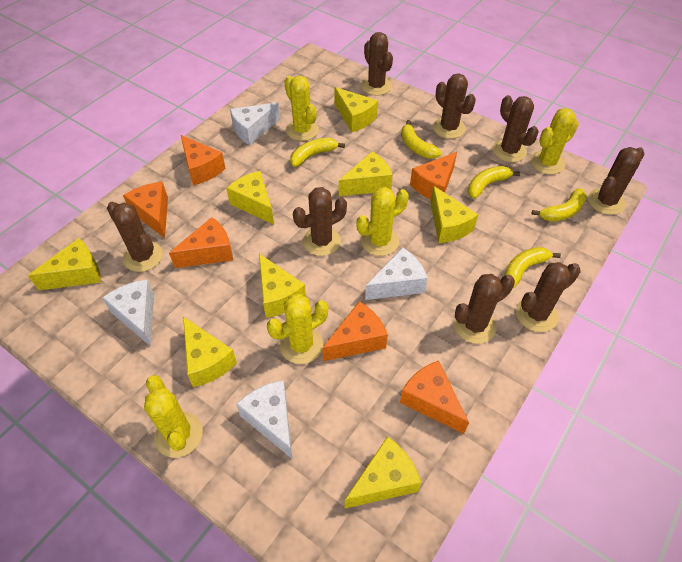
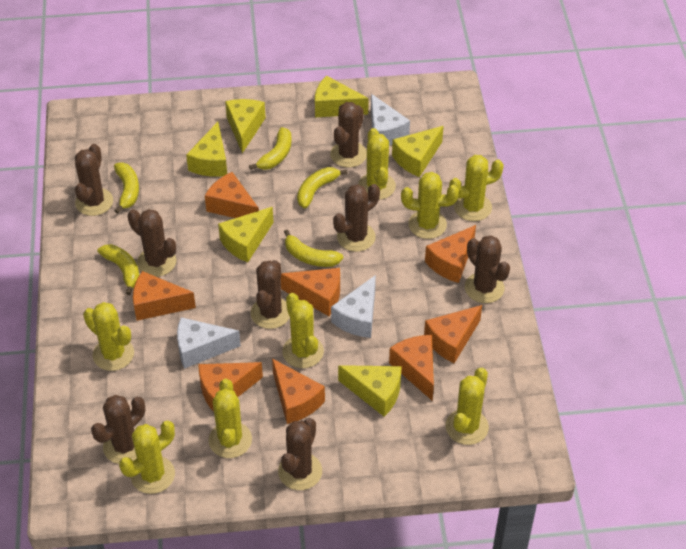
orange cheese: 6 -> 8
white cheese: 4 -> 3
yellow cactus: 5 -> 8
yellow cheese: 8 -> 6

